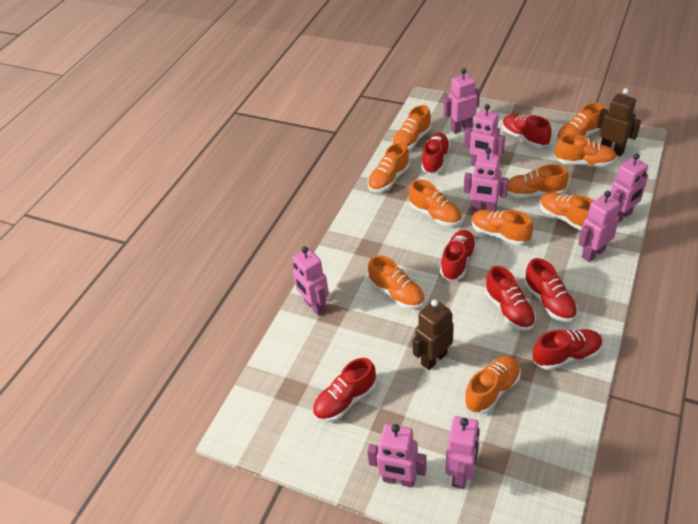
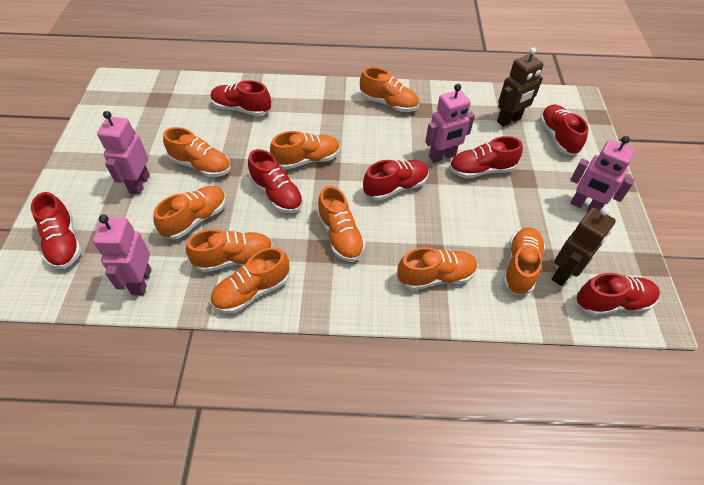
orange shoe: 10 -> 9
pink robot: 8 -> 4

